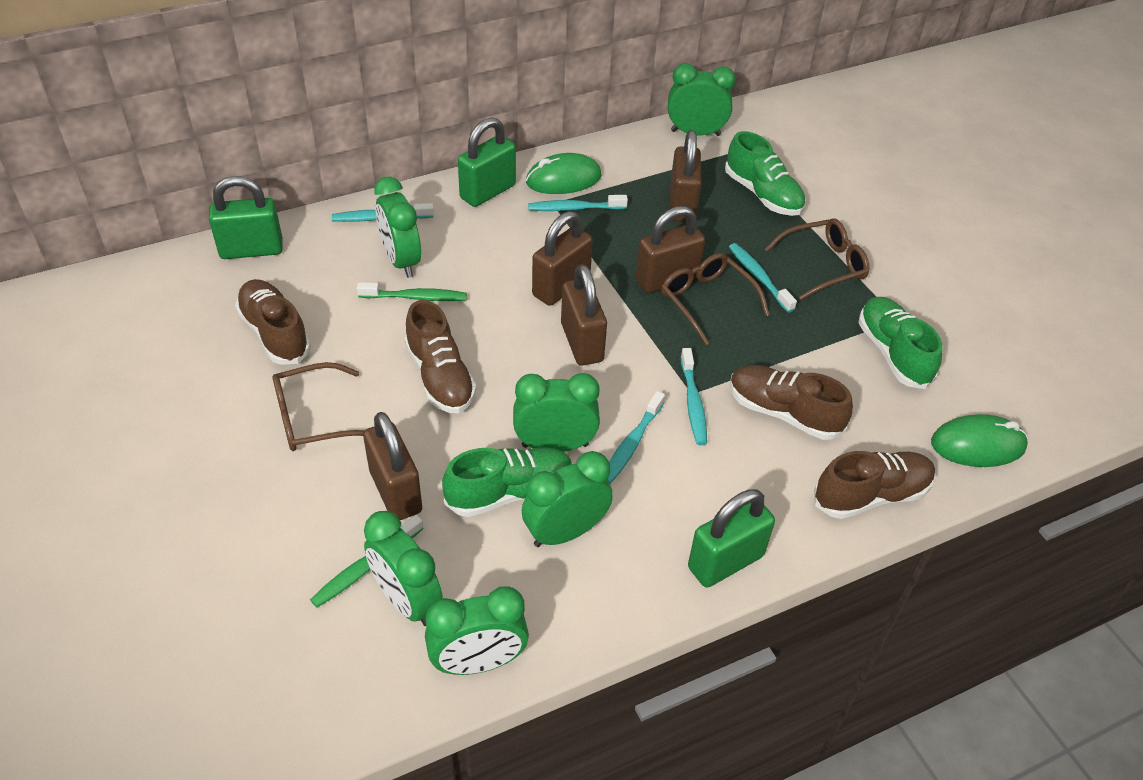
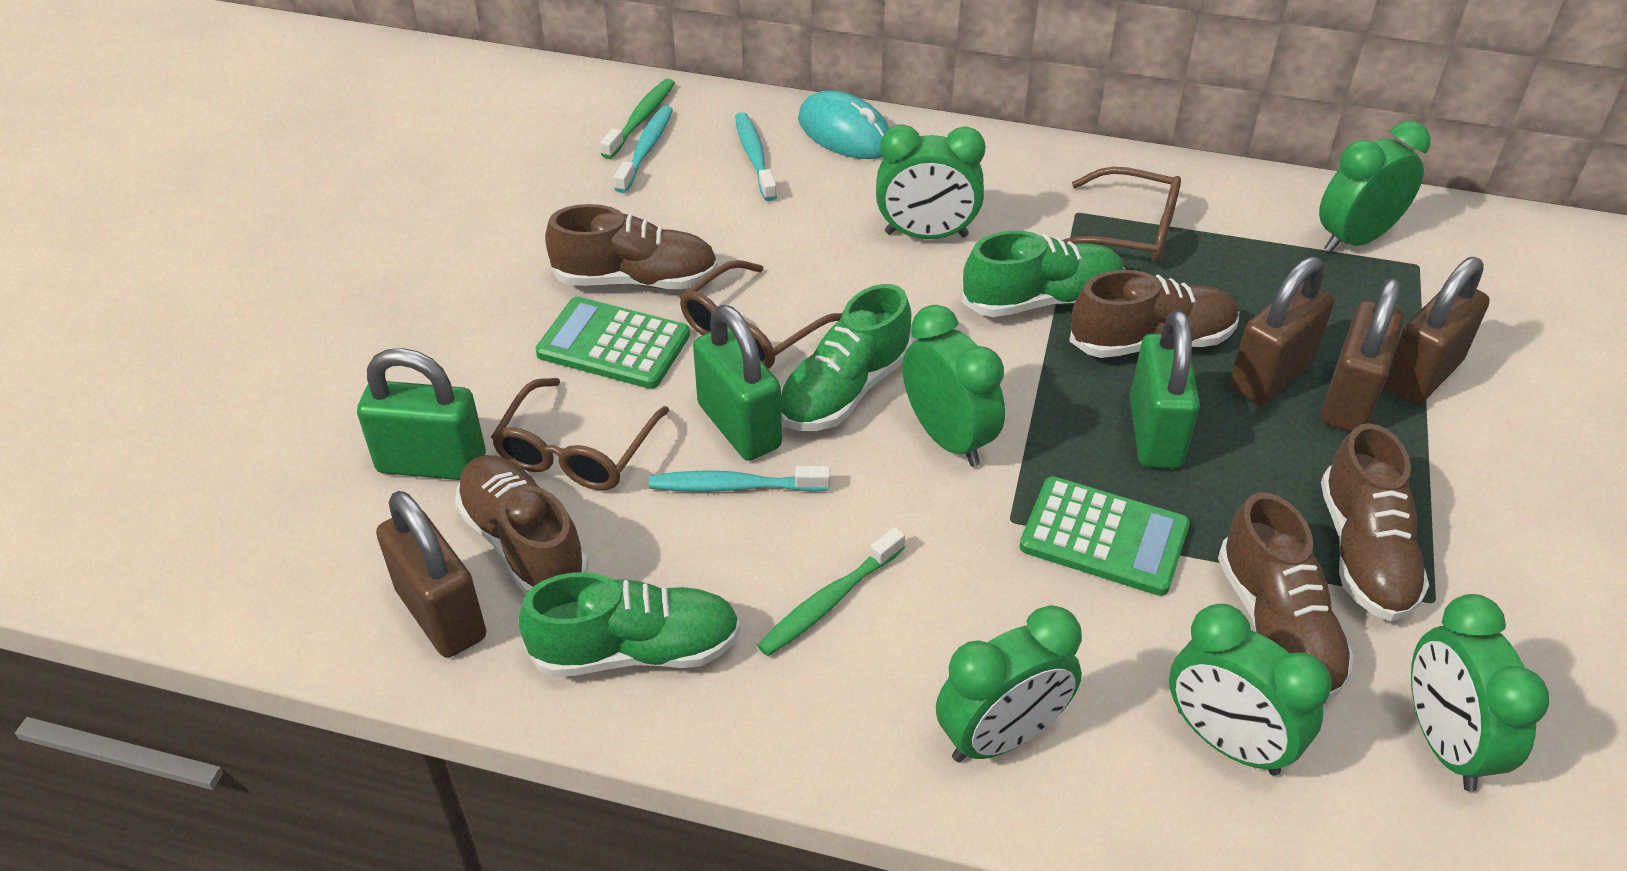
brown padlock: 5 -> 4
brown shoe: 4 -> 5
green calculator: 0 -> 2
green mouse: 2 -> 0
turquoise mouse: 0 -> 1
turquoise toothbrush: 5 -> 3

